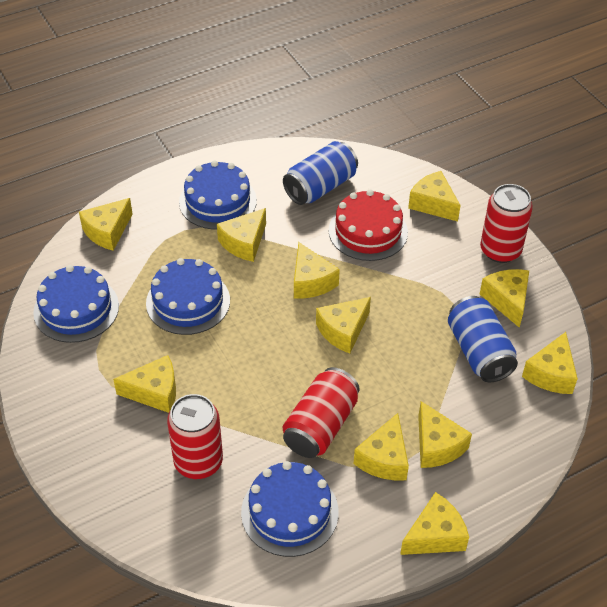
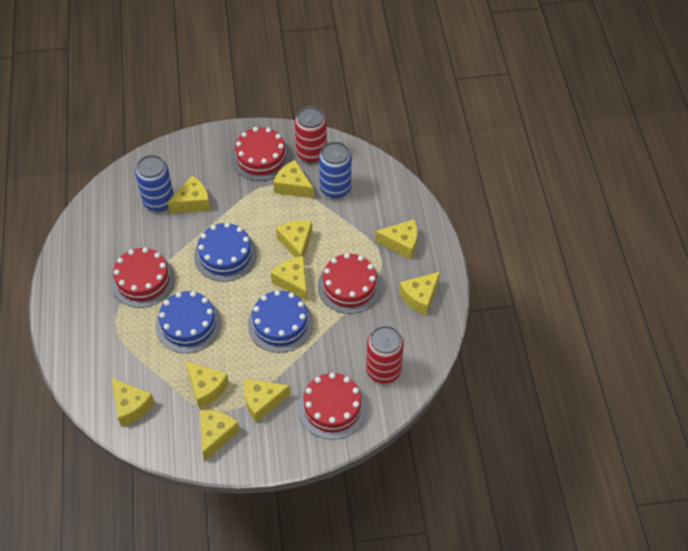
blue cake: 4 -> 3
red cake: 1 -> 4
red can: 3 -> 2
yellow cheese: 11 -> 10

